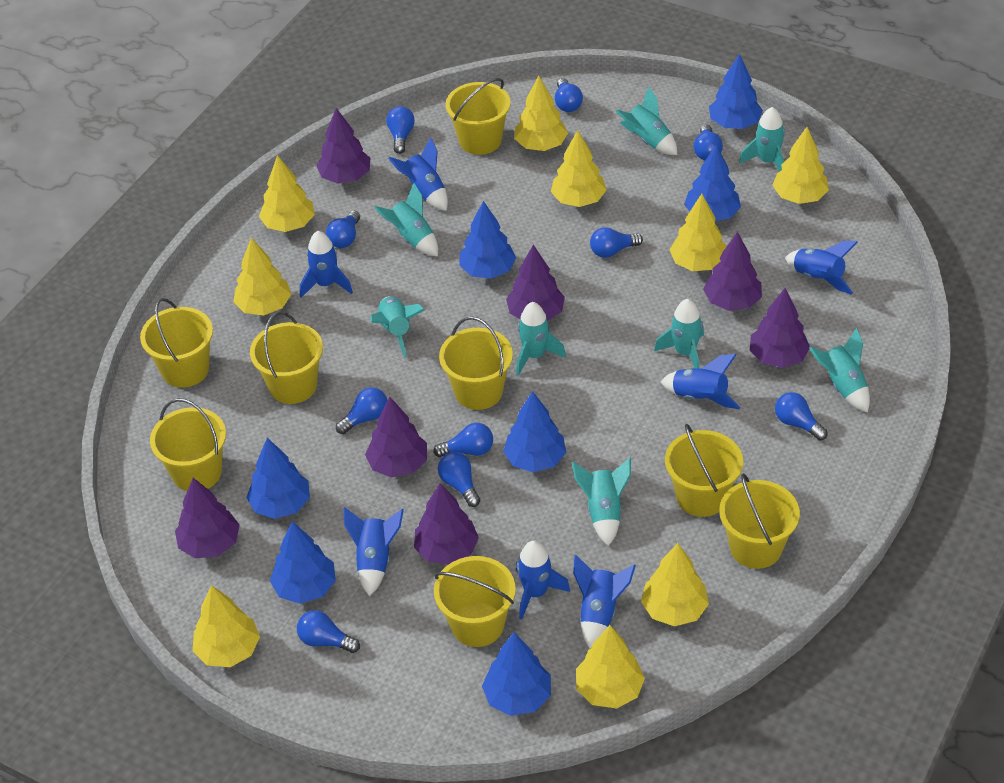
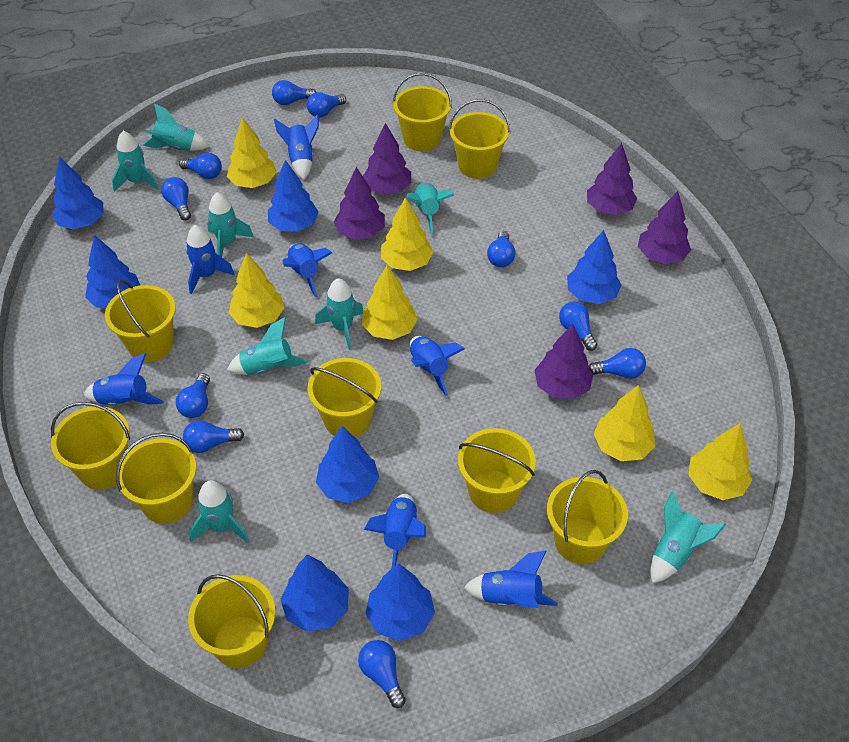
purple tree: 7 -> 5
yellow bucket: 8 -> 9
yellow tree: 9 -> 6

